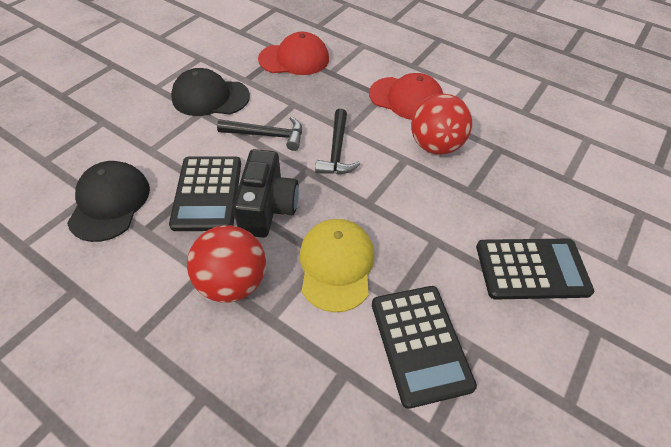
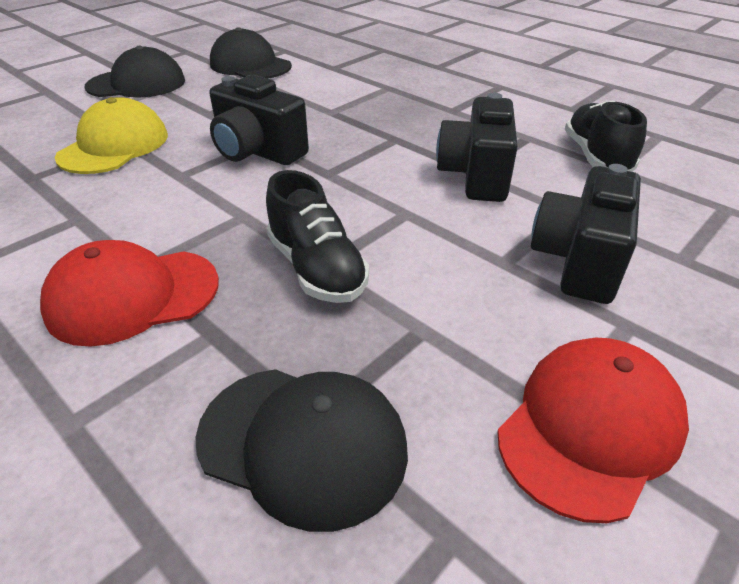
black calculator: 3 -> 0
black camera: 1 -> 3
black cap: 2 -> 3
black hammer: 2 -> 0
black shoe: 0 -> 2
red ball: 2 -> 0

